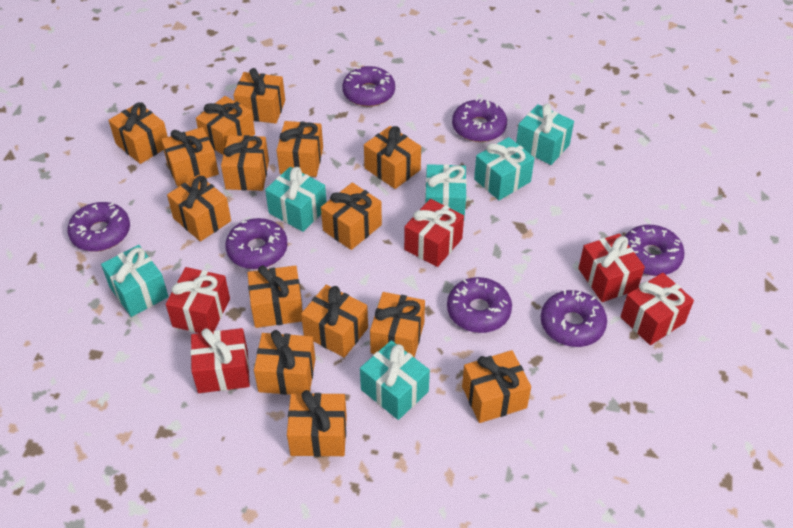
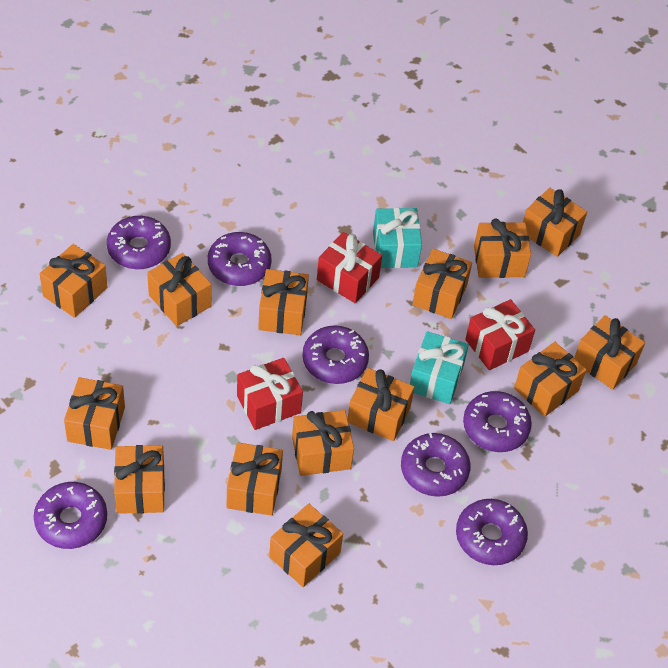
orange gift: 15 -> 14
red gift: 5 -> 3
turquoise gift: 6 -> 2

